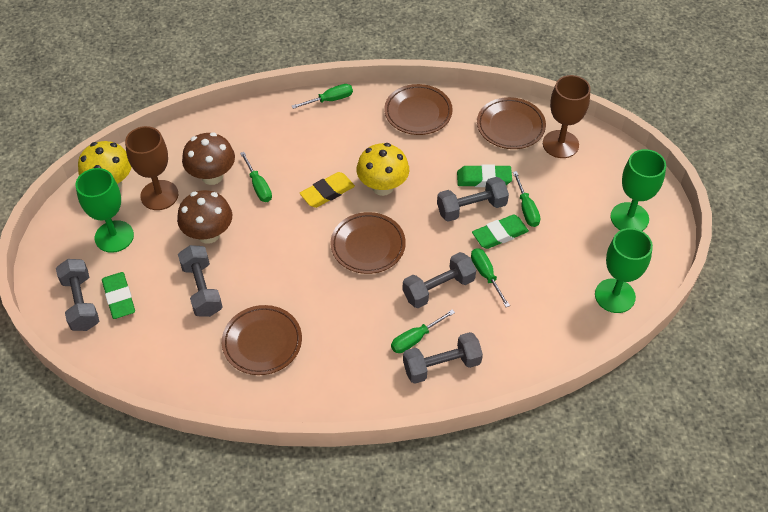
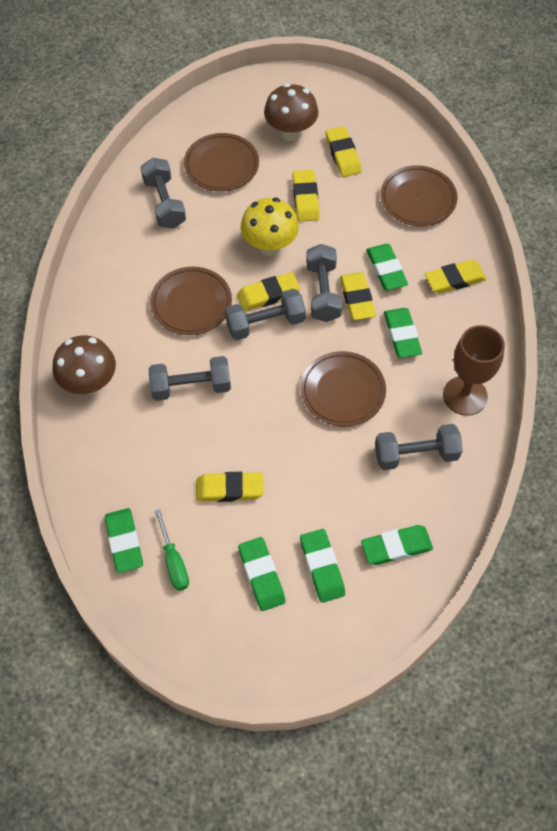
brown goblet: 2 -> 1
green eraser: 3 -> 6
green goblet: 3 -> 0
green screwdriver: 5 -> 1
yellow eraser: 1 -> 6
yellow mushroom: 2 -> 1

